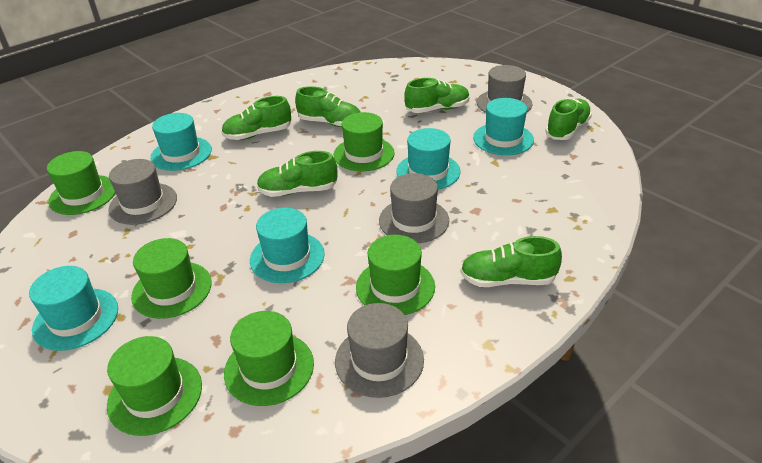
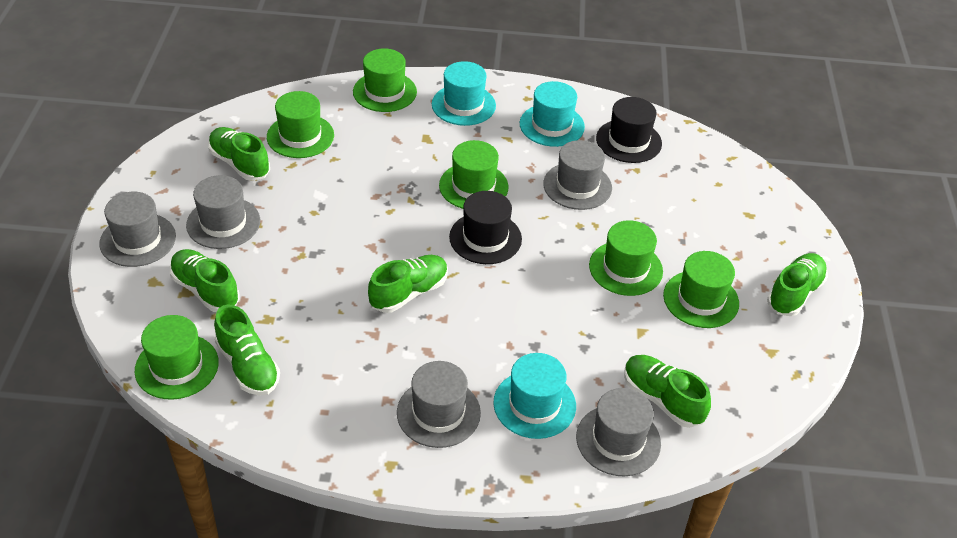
black hat: 0 -> 2
grey hat: 4 -> 5
turquoise hat: 5 -> 3

